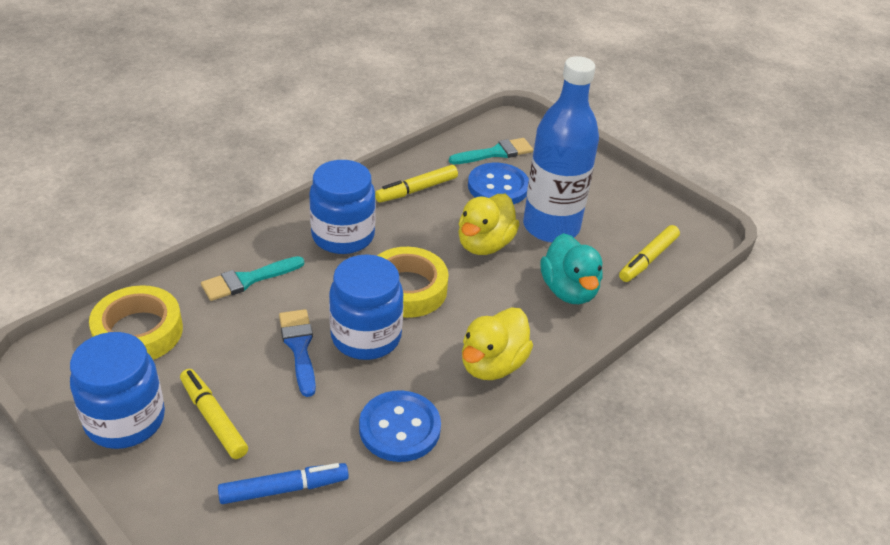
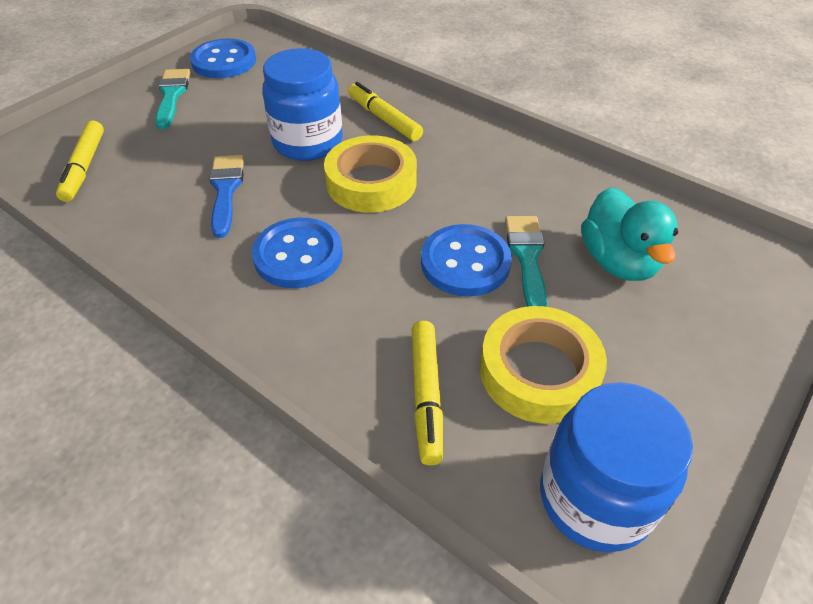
blue bottle: 1 -> 0
blue button: 2 -> 3
blue jar: 3 -> 2
blue marker: 1 -> 0
yellow duck: 2 -> 0

